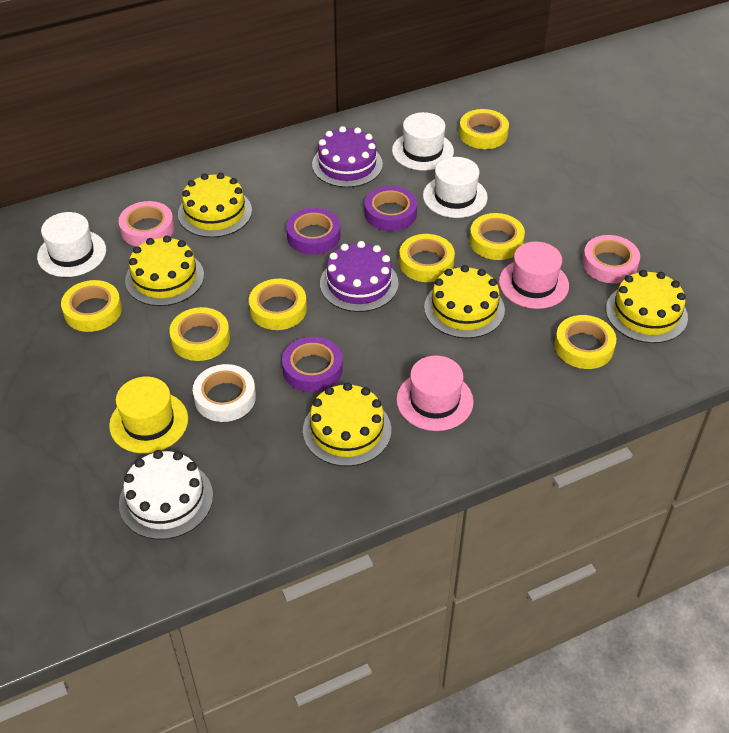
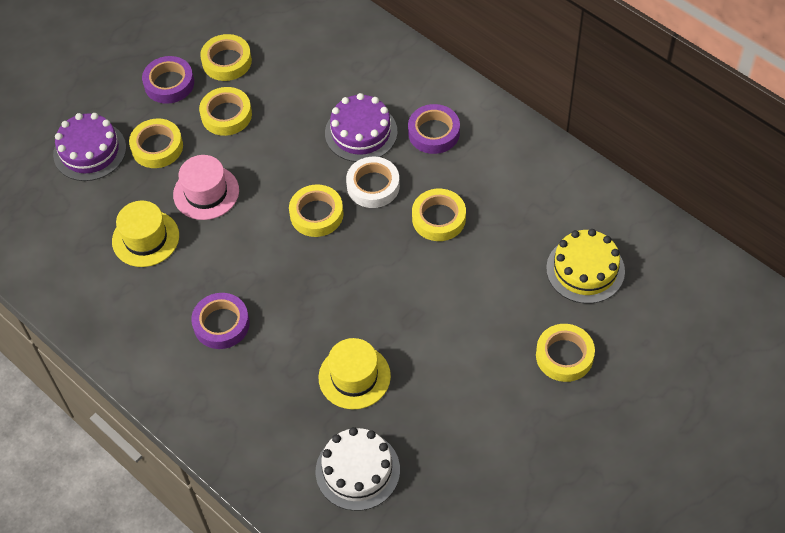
pink hat: 2 -> 1
pink tape: 2 -> 0
white hat: 3 -> 0
yellow cake: 5 -> 1
yellow hat: 1 -> 2
yellow tape: 7 -> 6

